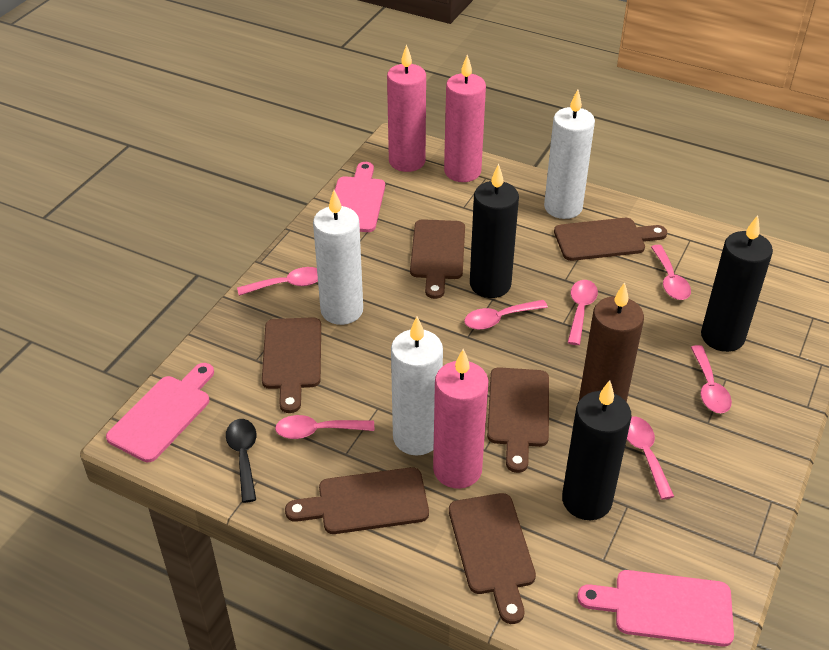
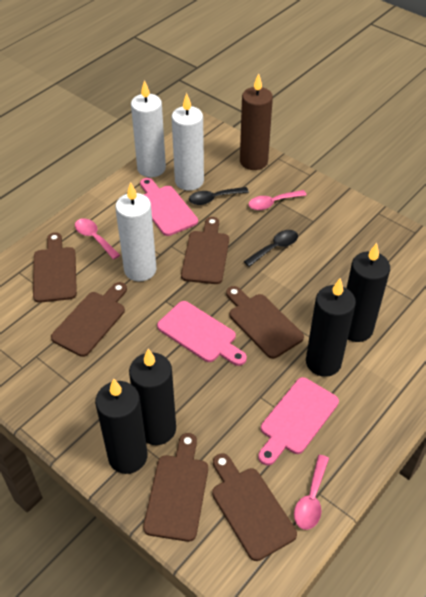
black candle: 3 -> 4
black spoon: 1 -> 2
pink candle: 3 -> 0
pink spoon: 7 -> 3

